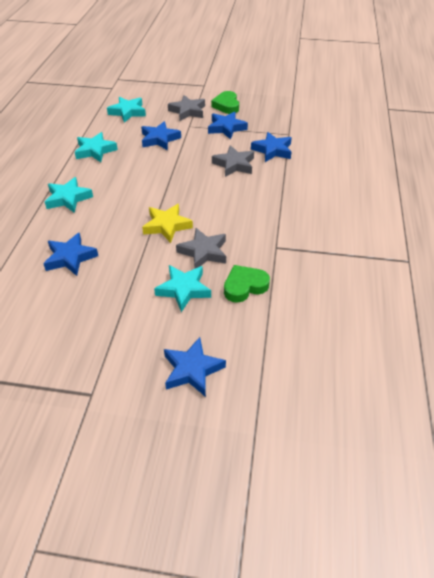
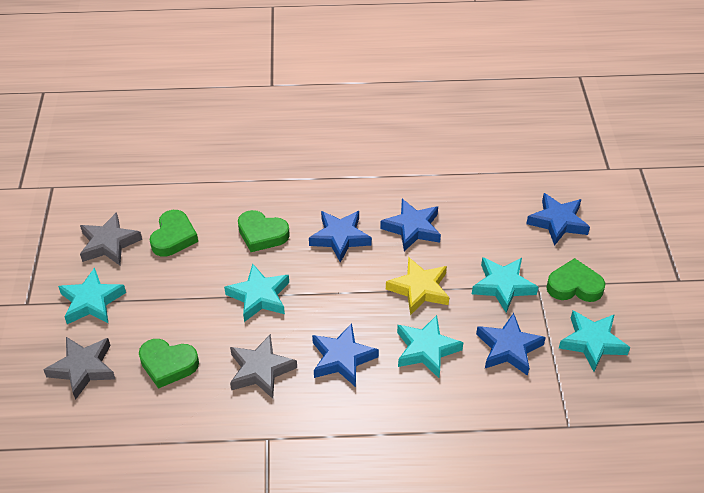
green heart: 2 -> 4
turquoise star: 4 -> 5

